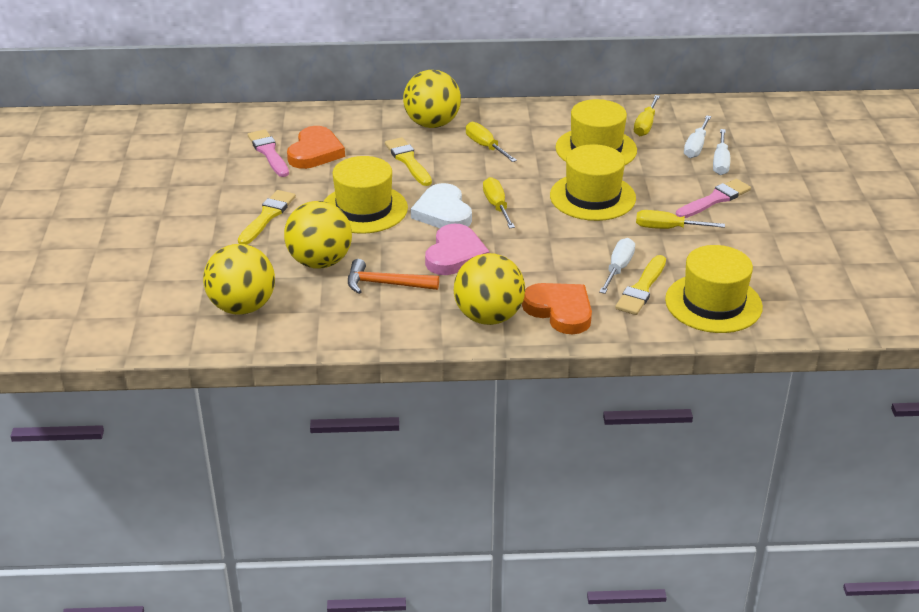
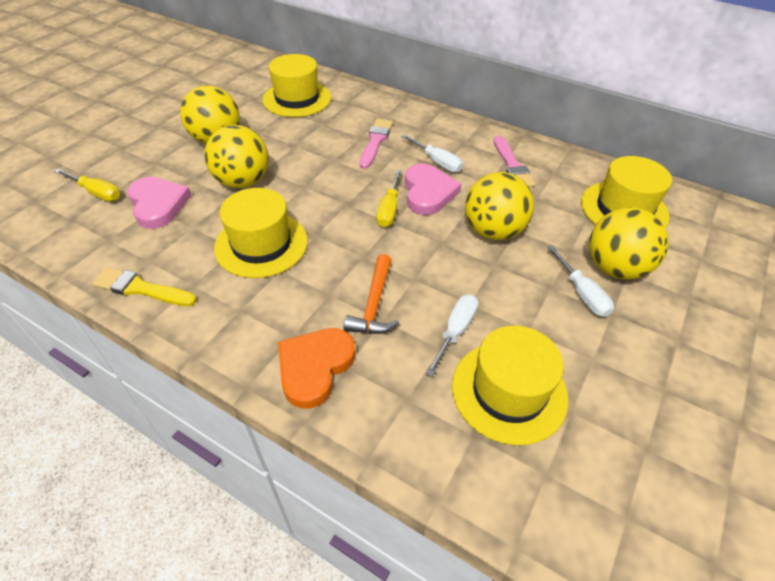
orange heart: 2 -> 1
pink heart: 1 -> 2
white heart: 1 -> 0
yellow brush: 3 -> 1
yellow screwdriver: 4 -> 2

